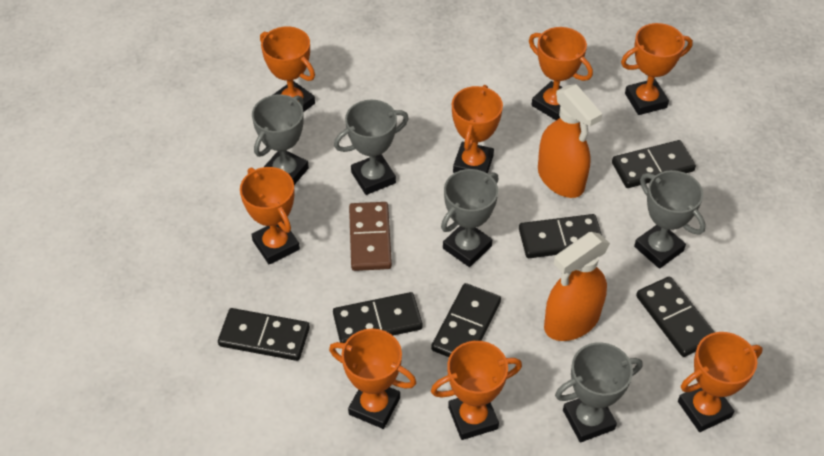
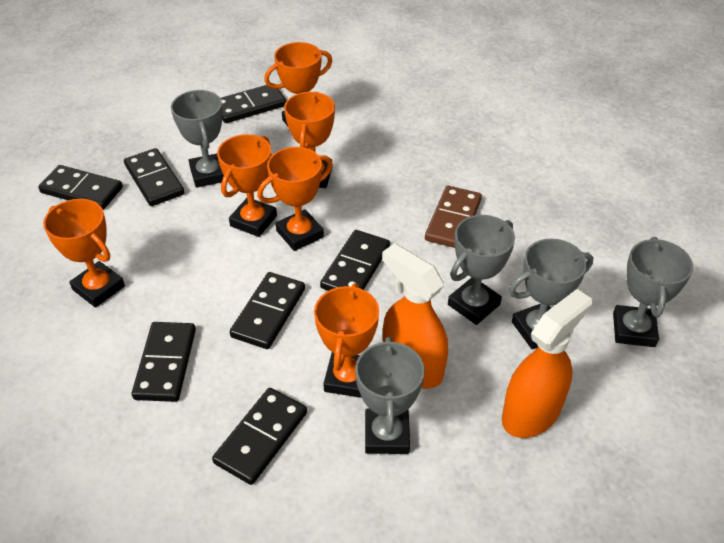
black domino: 6 -> 7
orange trophy: 8 -> 6

